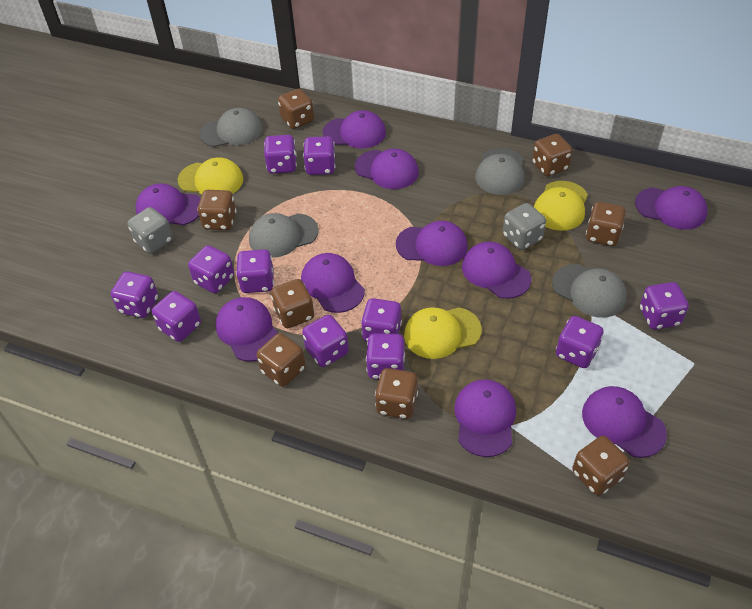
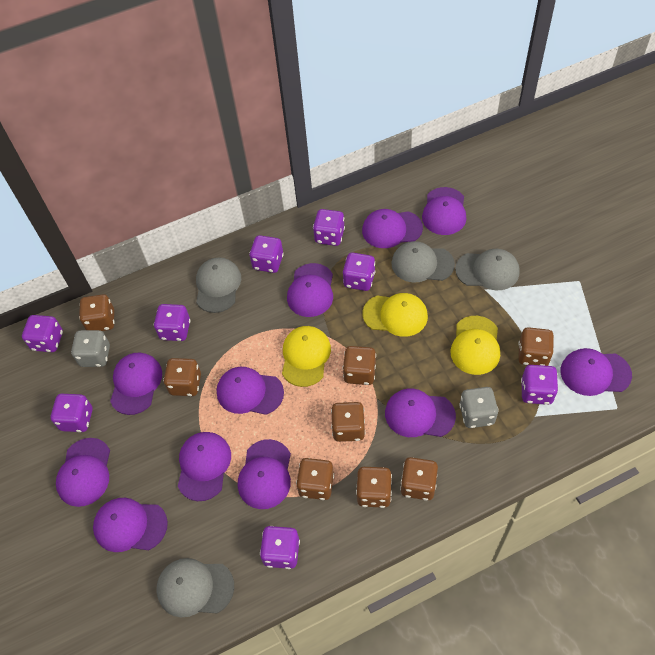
purple cap: 10 -> 11
purple dice: 11 -> 8

